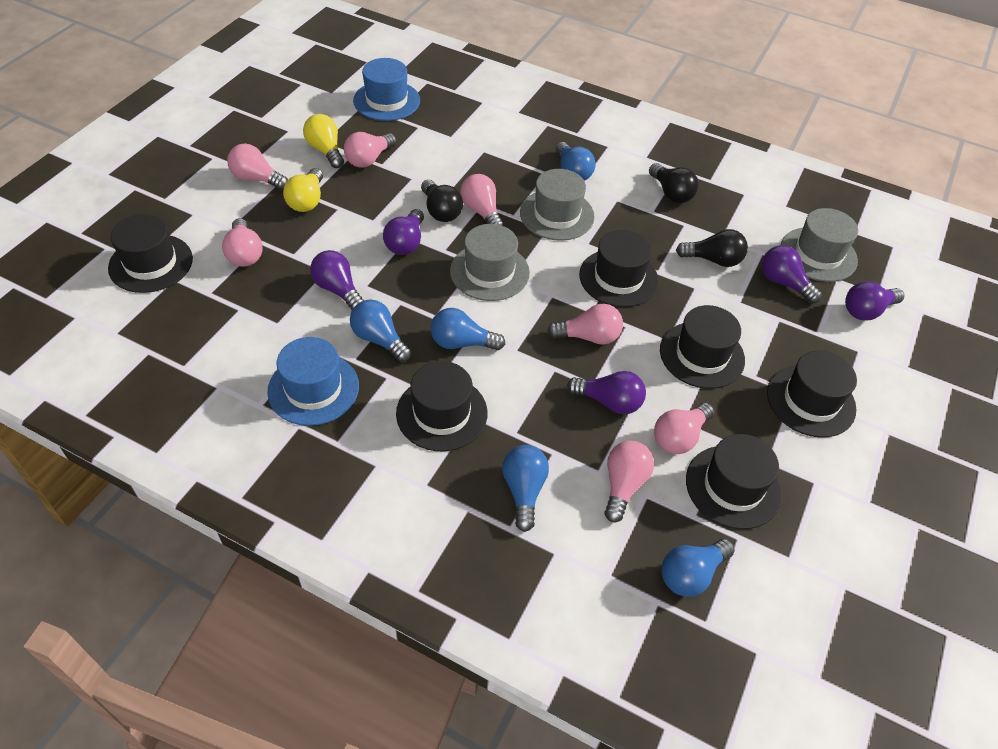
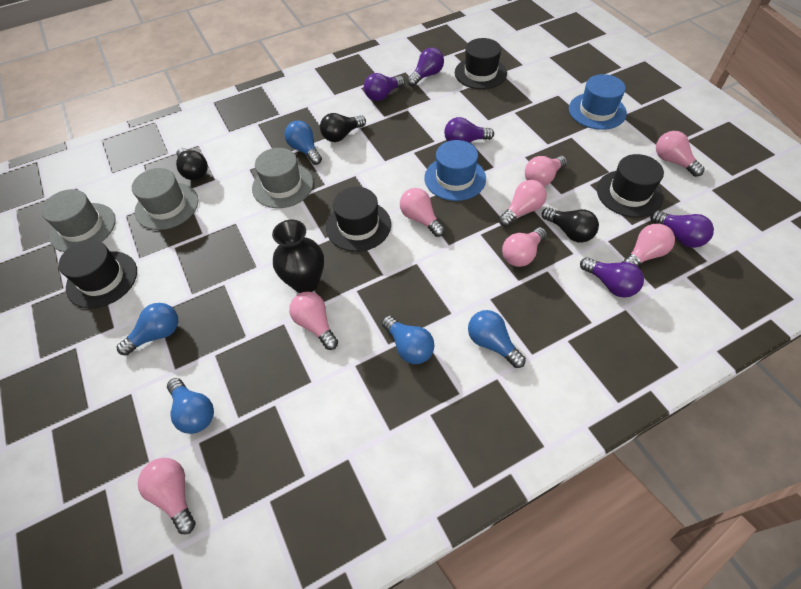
black hat: 6 -> 4
black vase: 0 -> 1
pink light bulb: 7 -> 8
yellow light bulb: 2 -> 0

